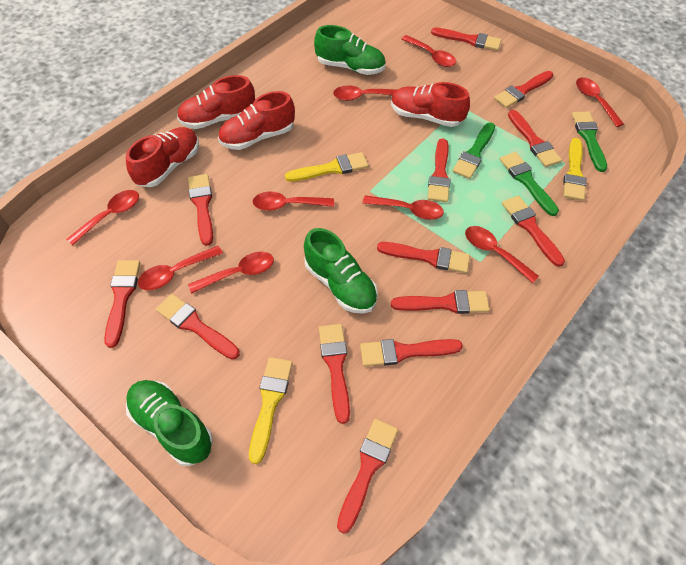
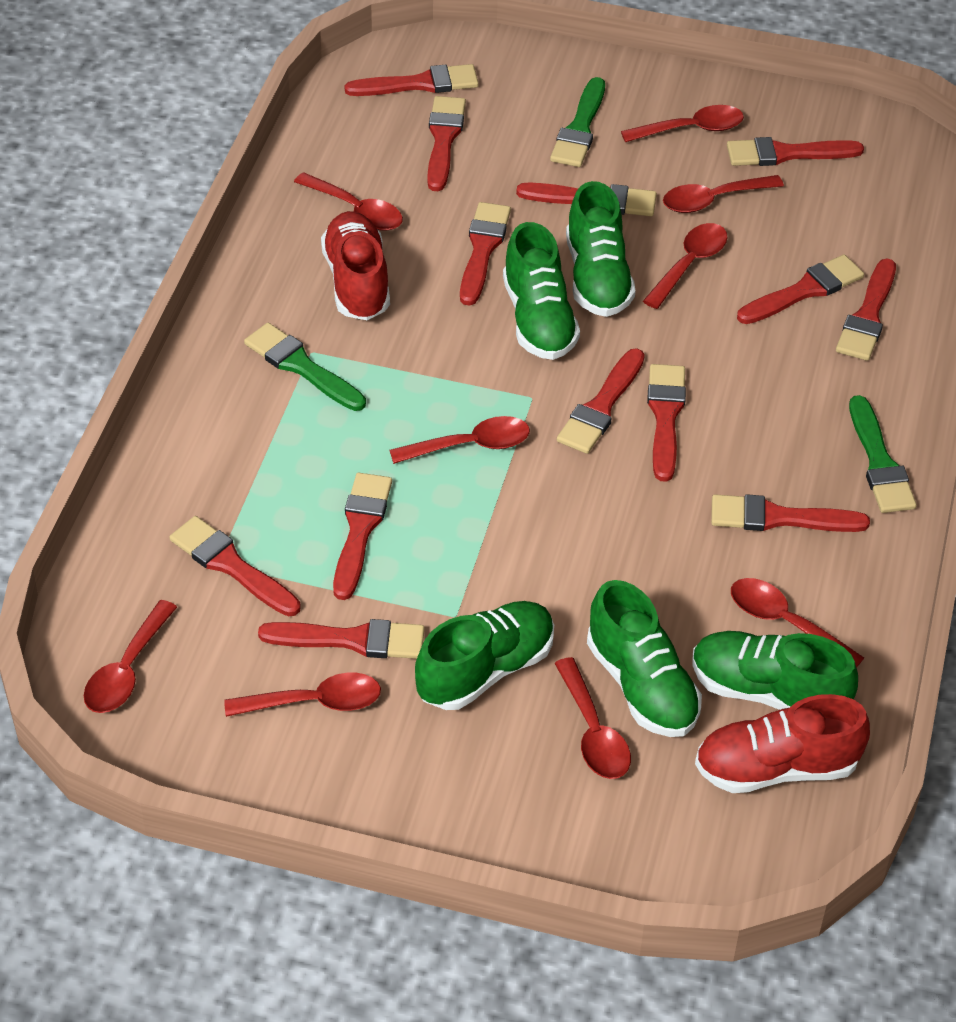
green shoe: 3 -> 5
red shoe: 4 -> 2
yellow brush: 3 -> 0

